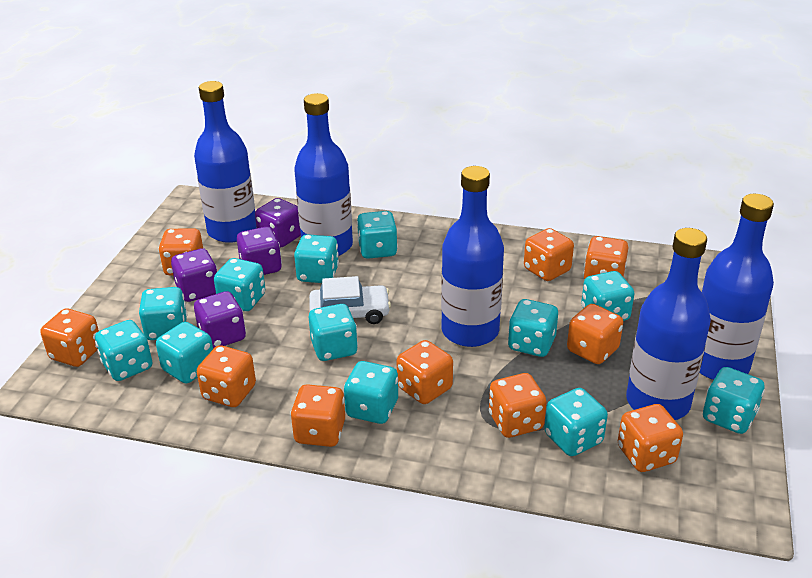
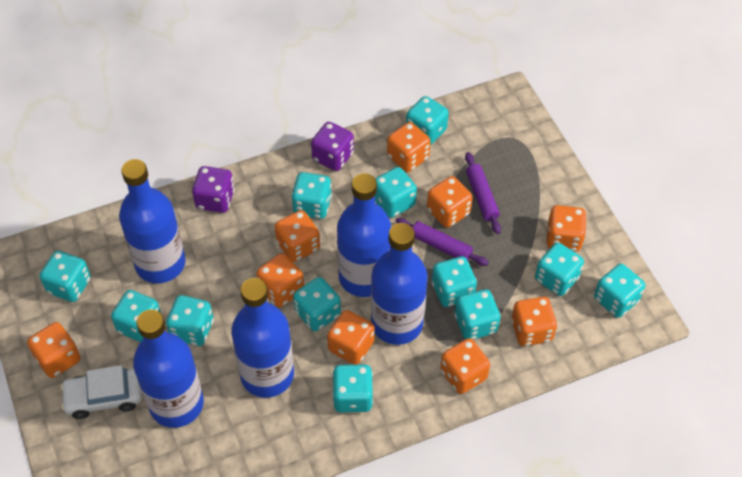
orange dice: 10 -> 9
purple dice: 4 -> 2
purple rolling pin: 0 -> 2

